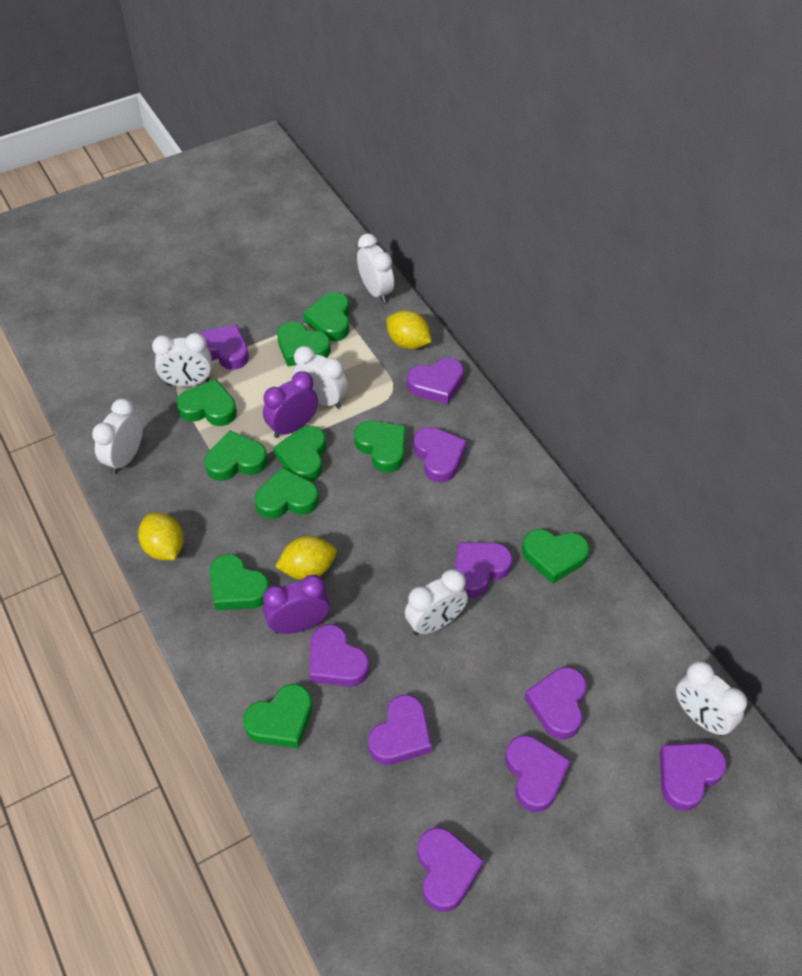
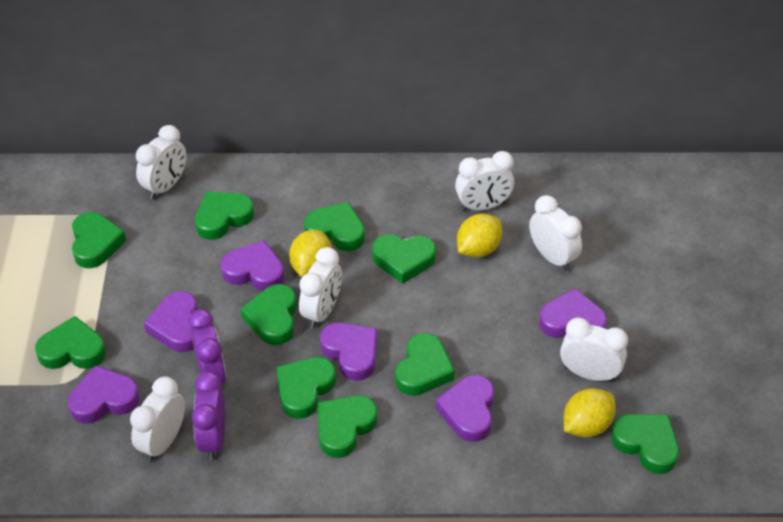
purple heart: 10 -> 6

